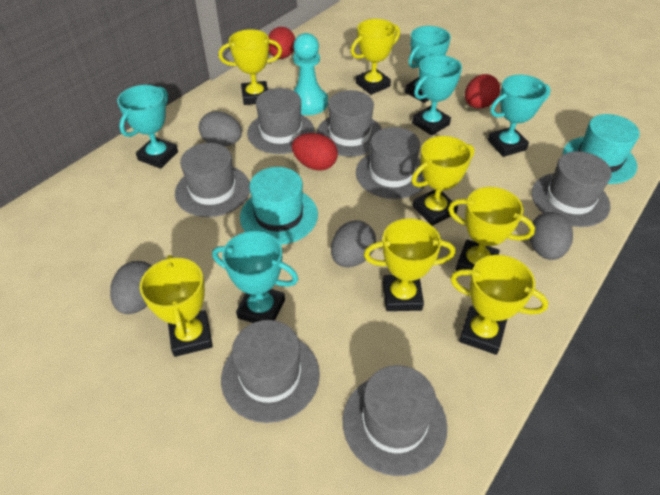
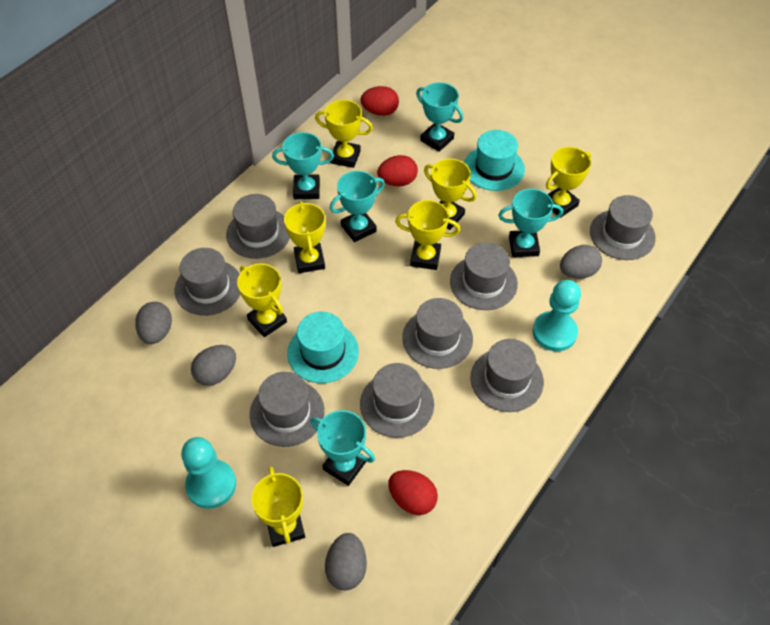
grey hat: 7 -> 8
turquoise pawn: 1 -> 2

